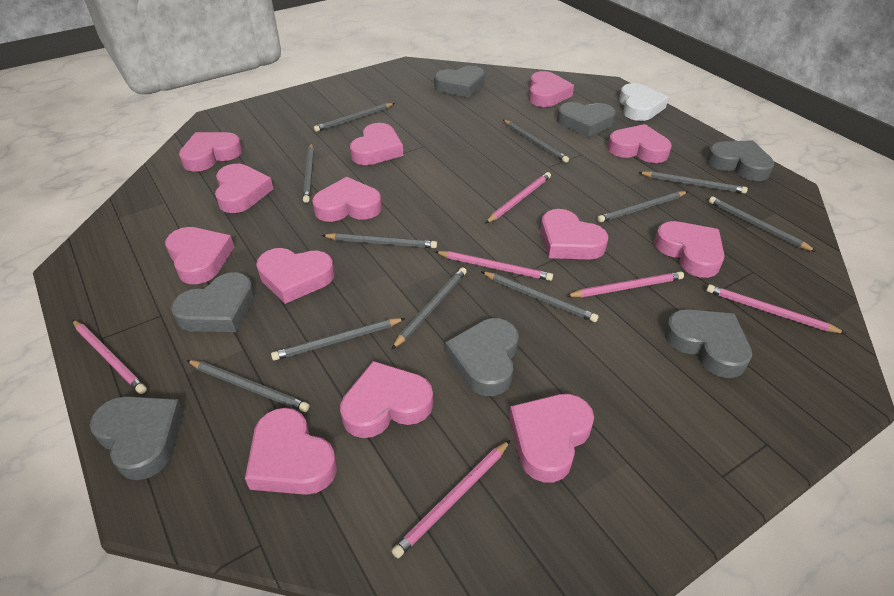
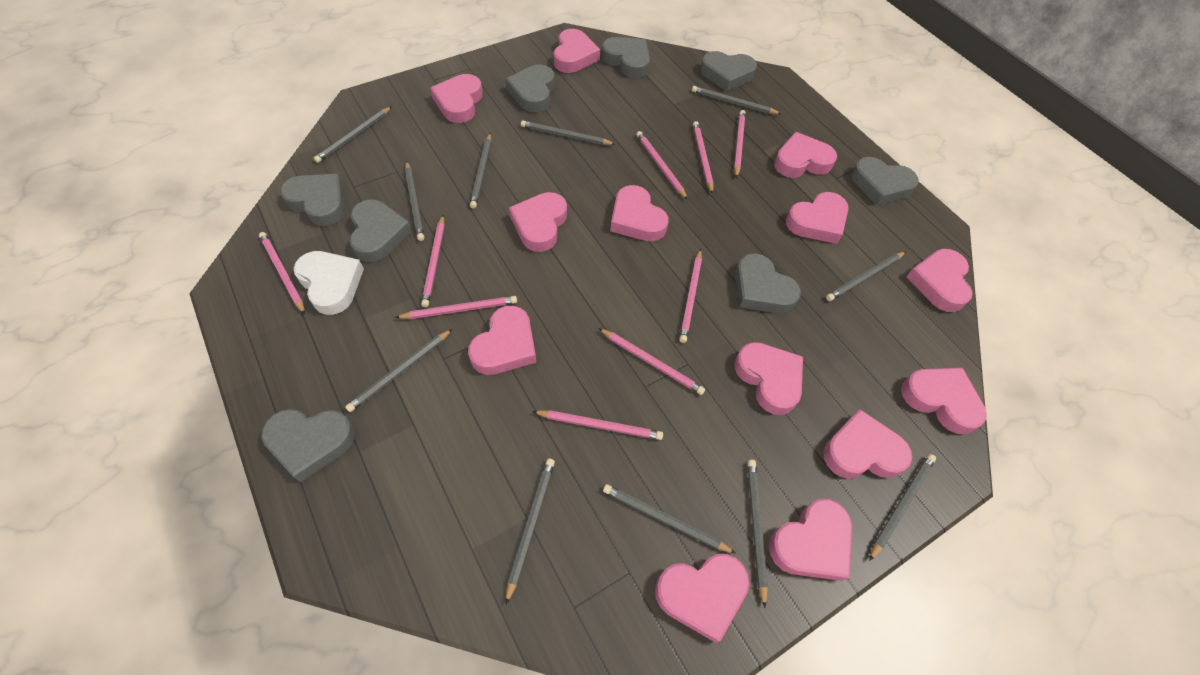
grey heart: 7 -> 8
pink pencil: 6 -> 9

